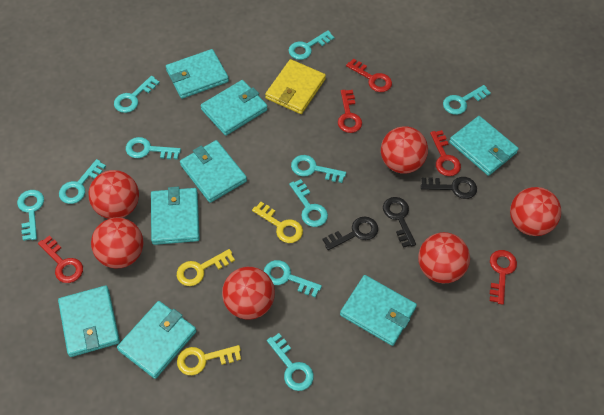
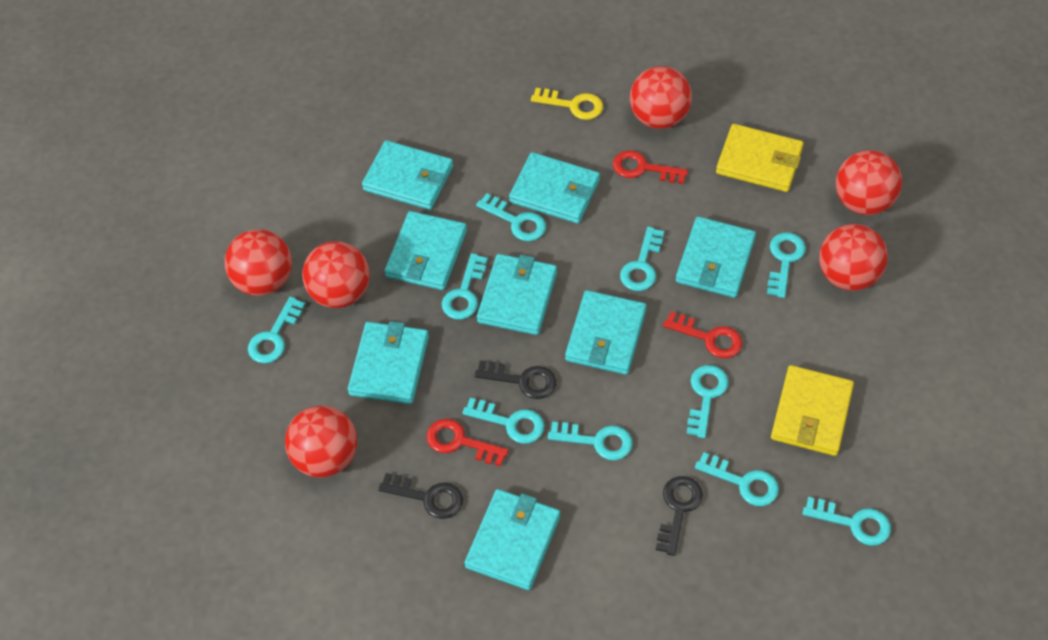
red key: 5 -> 3
yellow key: 3 -> 1
yellow wallet: 1 -> 2

